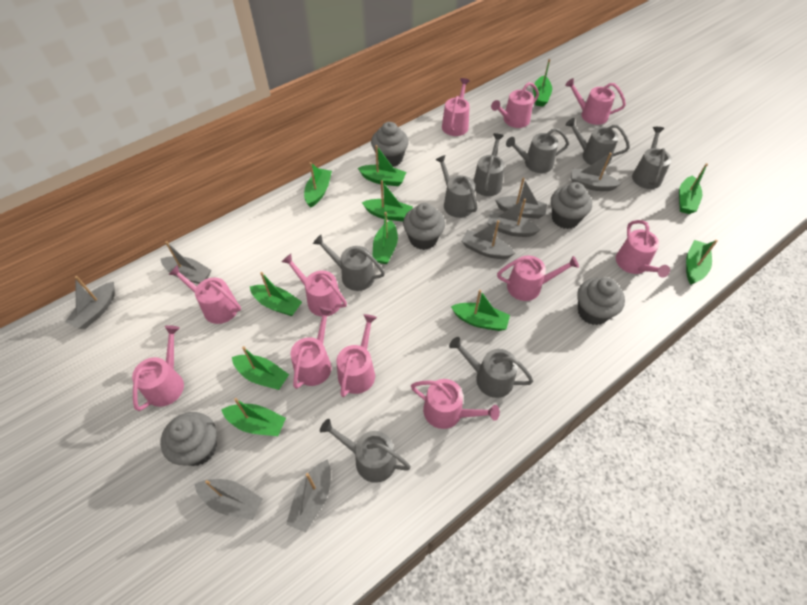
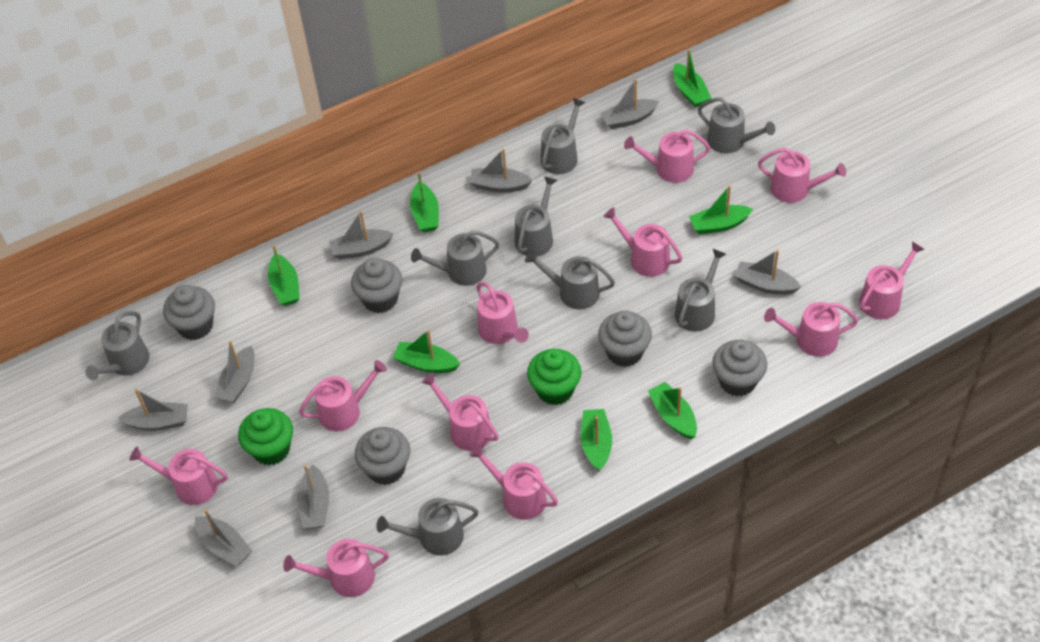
green boat: 11 -> 7
green cupcake: 0 -> 2

